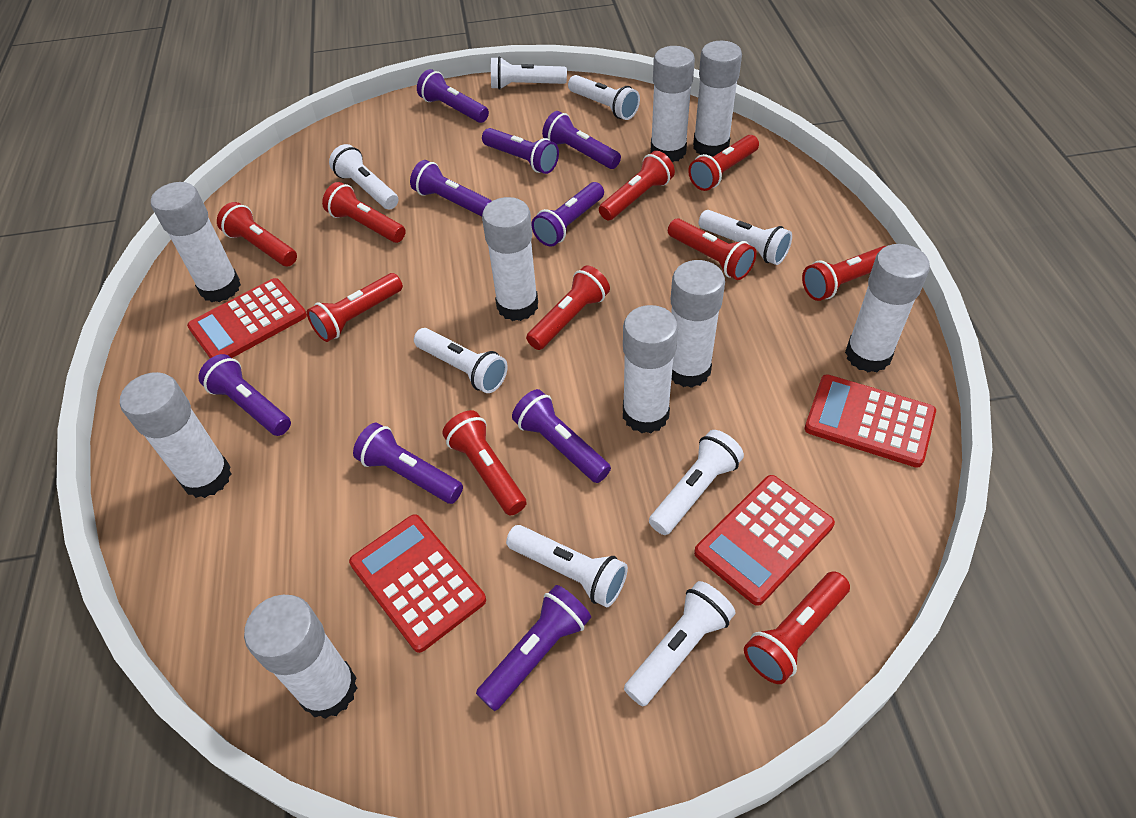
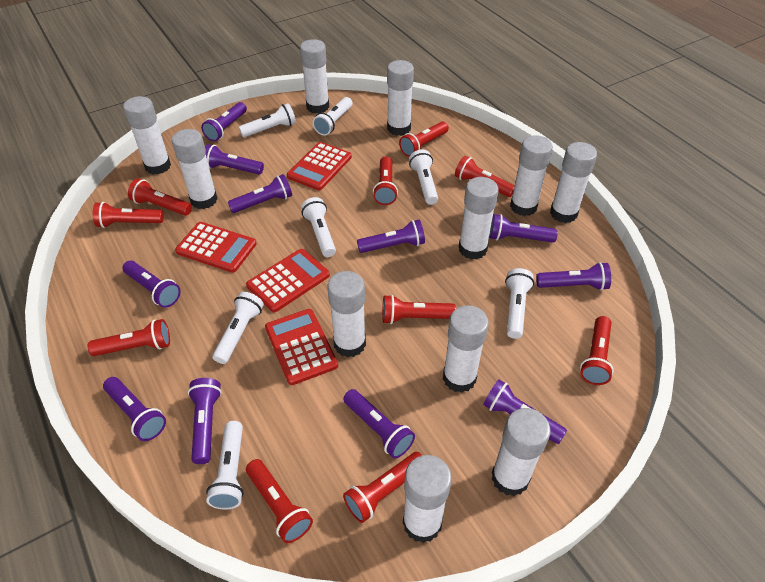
purple flashlight: 9 -> 11
white flashlight: 8 -> 7
white glue stick: 9 -> 11

